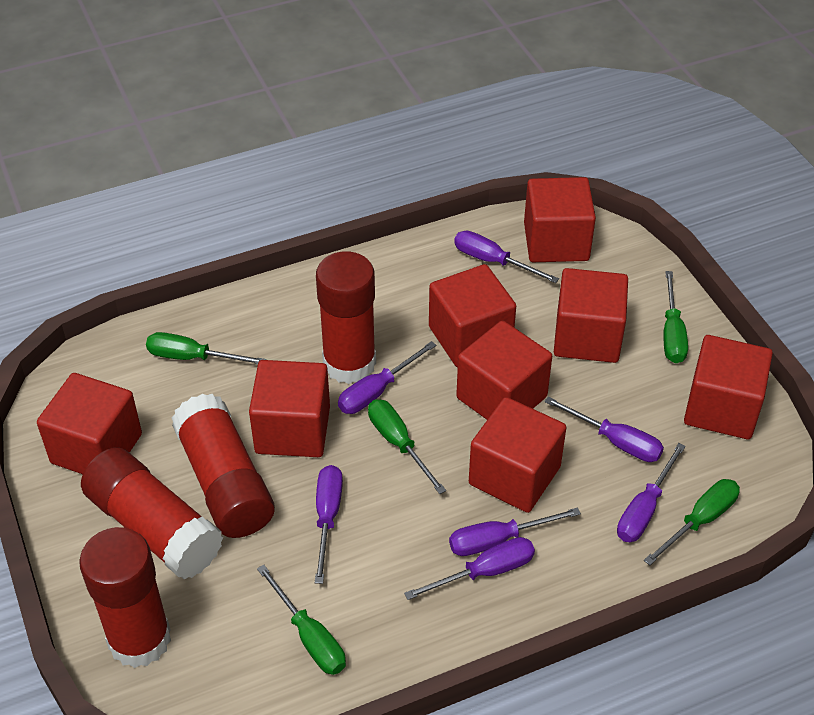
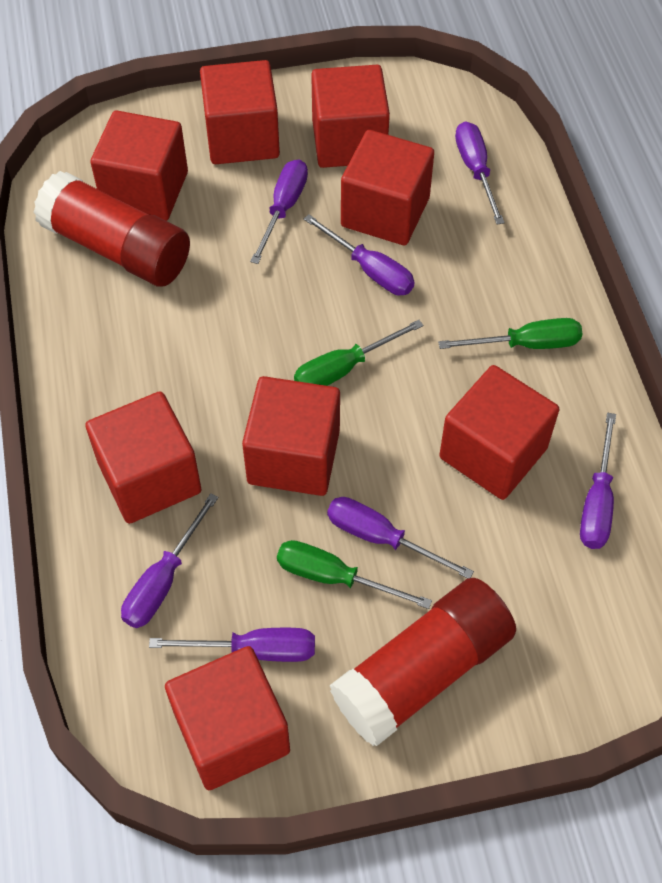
green screwdriver: 5 -> 3
red glue stick: 4 -> 2

